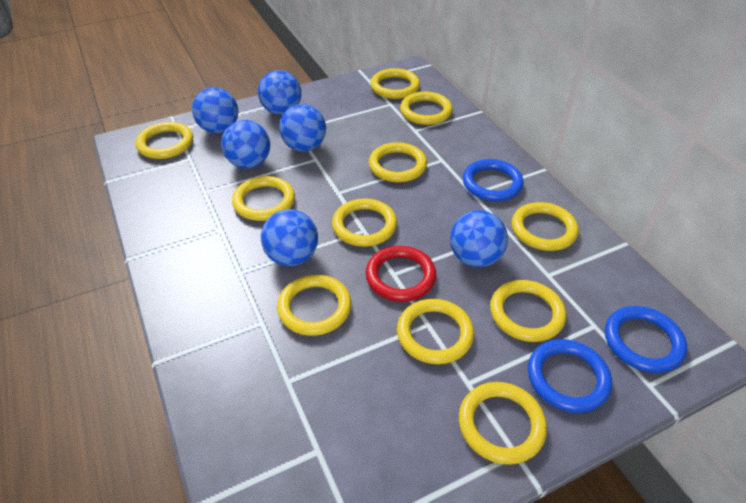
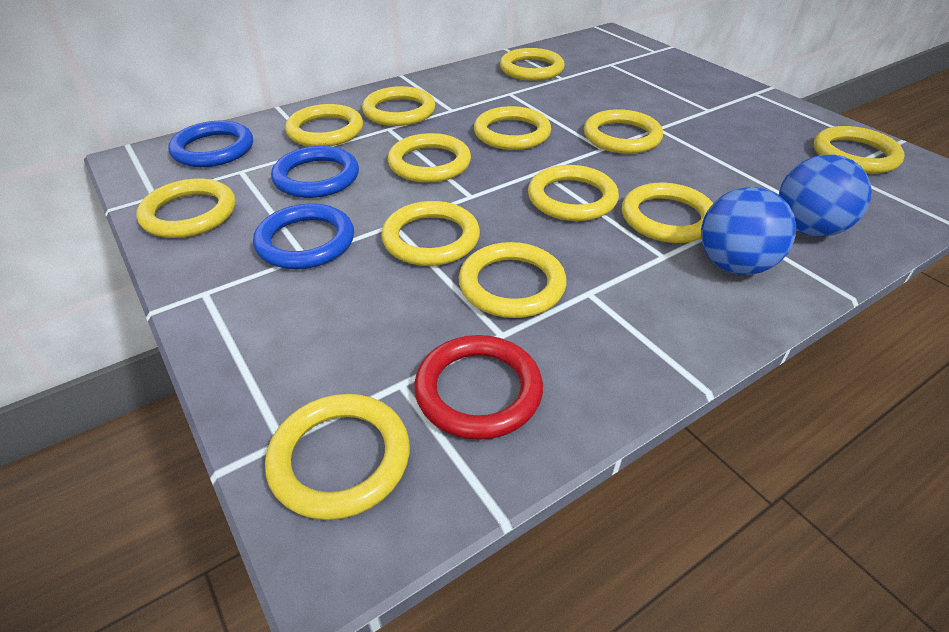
blue ball: 6 -> 2
yellow ring: 11 -> 13

